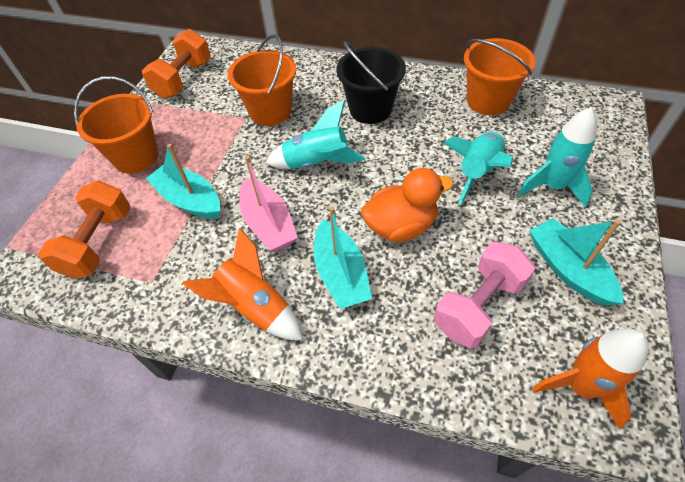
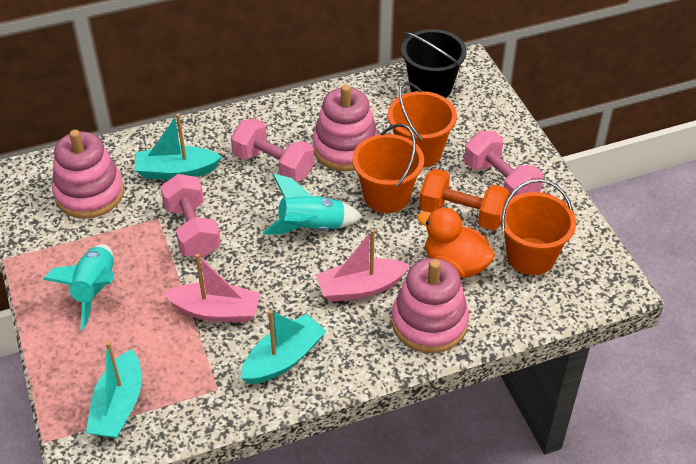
orange dumbbell: 2 -> 1
orange rocket: 2 -> 0
pink boat: 1 -> 2
pink dumbbell: 1 -> 3
pink stacking toy: 0 -> 3
turquoise rocket: 3 -> 2

